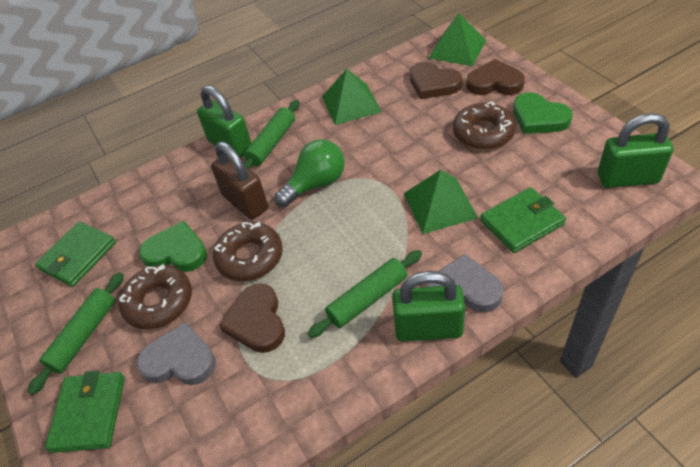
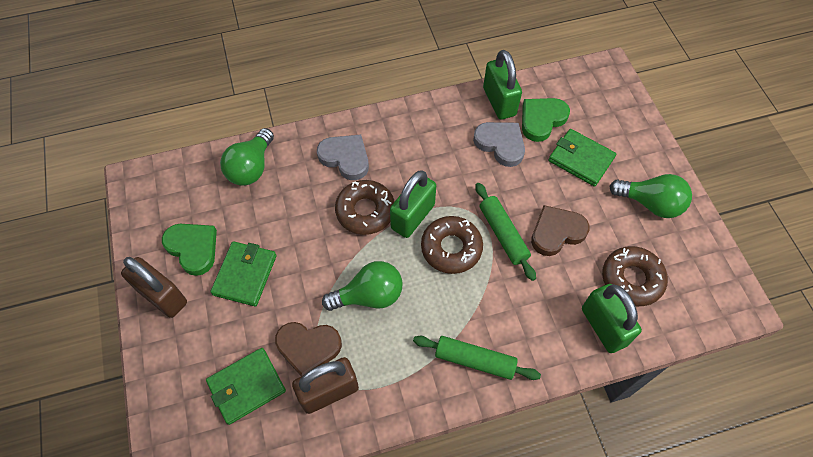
brown heart: 3 -> 2
brown padlock: 1 -> 2
green light bulb: 1 -> 3
green pyramid: 3 -> 0
green rolling pin: 3 -> 2

